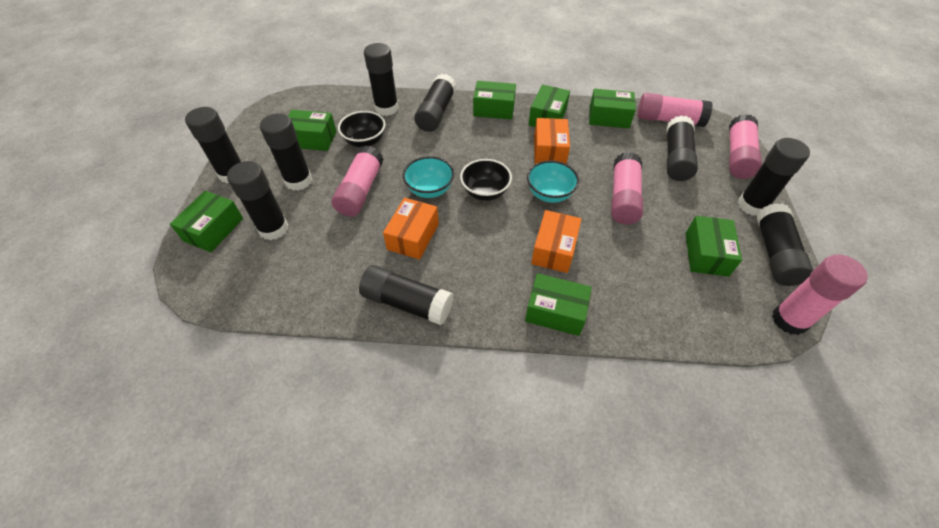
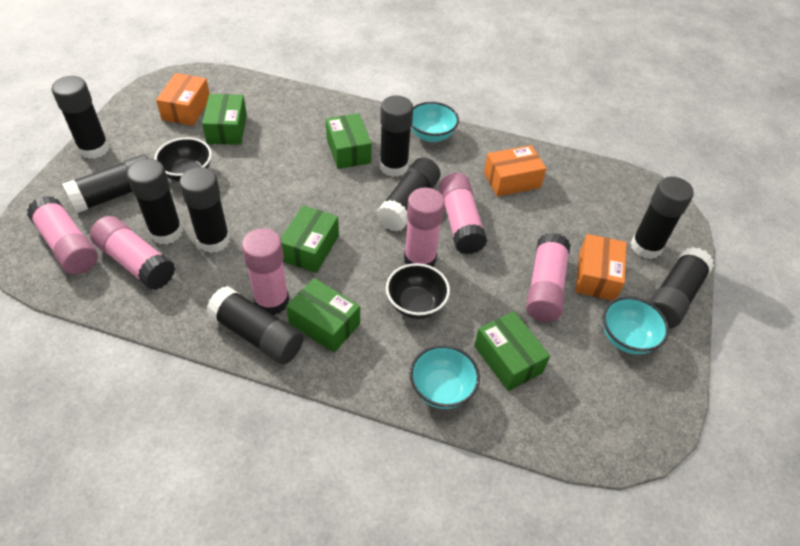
green box: 7 -> 5
pink glue stick: 5 -> 6
turquoise bowl: 2 -> 3

